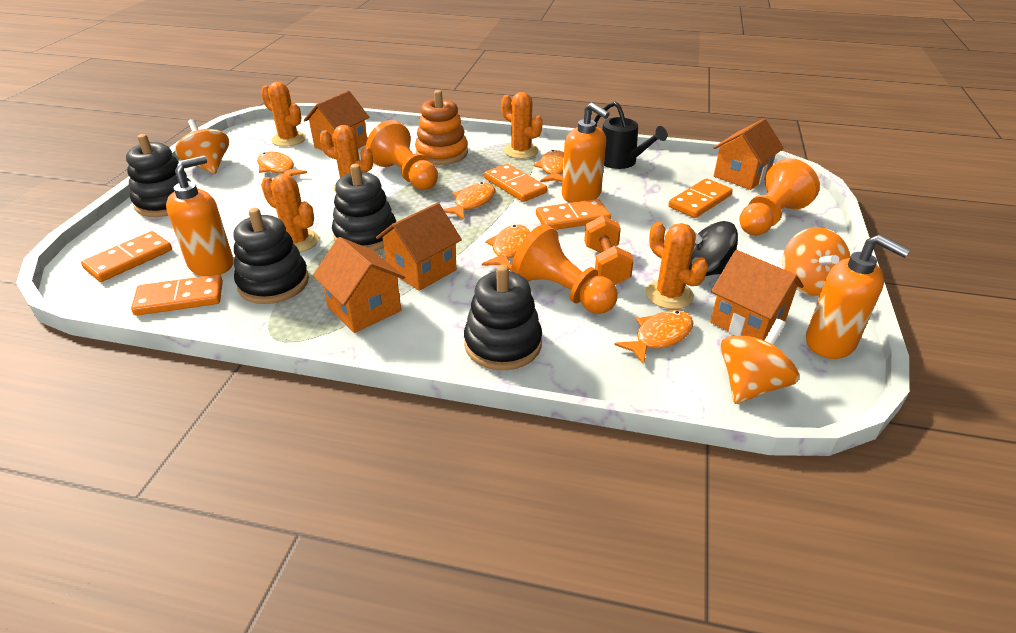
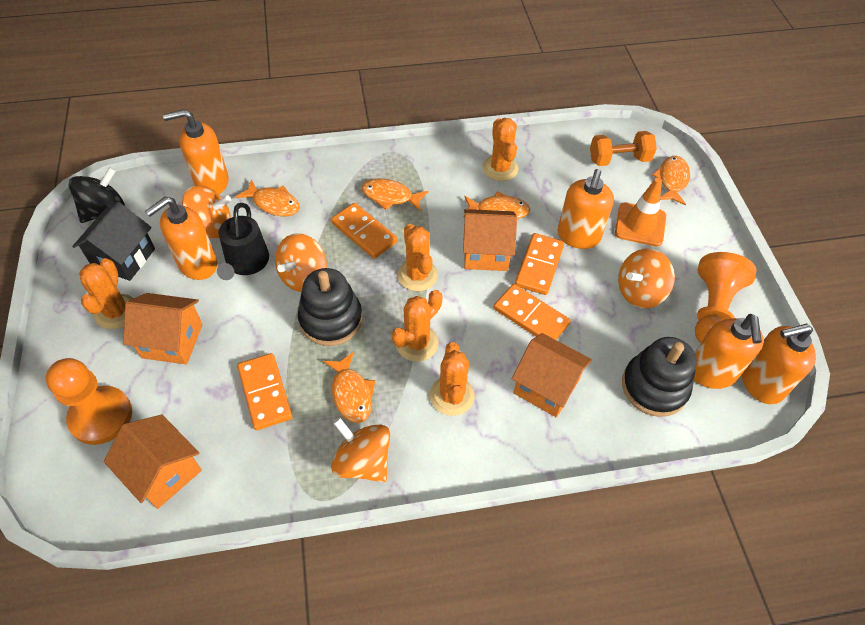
black house: 0 -> 1
black stacking toy: 4 -> 2
orange domino: 5 -> 4
orange house: 5 -> 4
orange pawn: 3 -> 2
orange soap dispenser: 3 -> 5
orange spinning top: 3 -> 4
orange stacking toy: 1 -> 0
orange traffic cone: 0 -> 1

